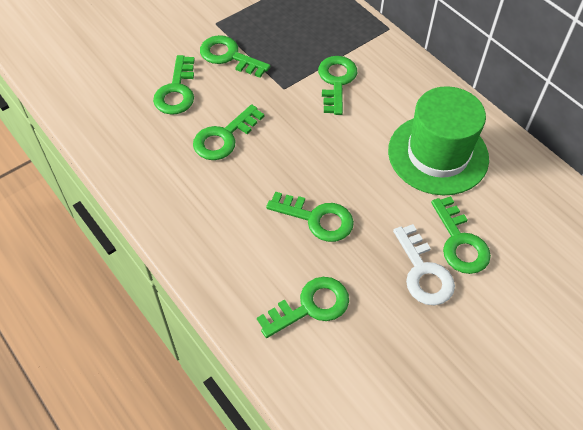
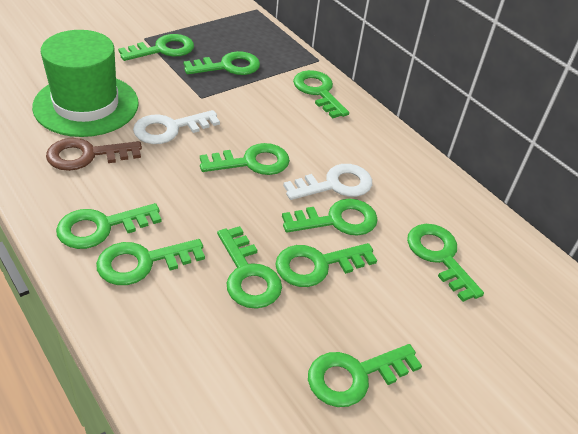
brown key: 0 -> 1
green key: 7 -> 11
white key: 1 -> 2

